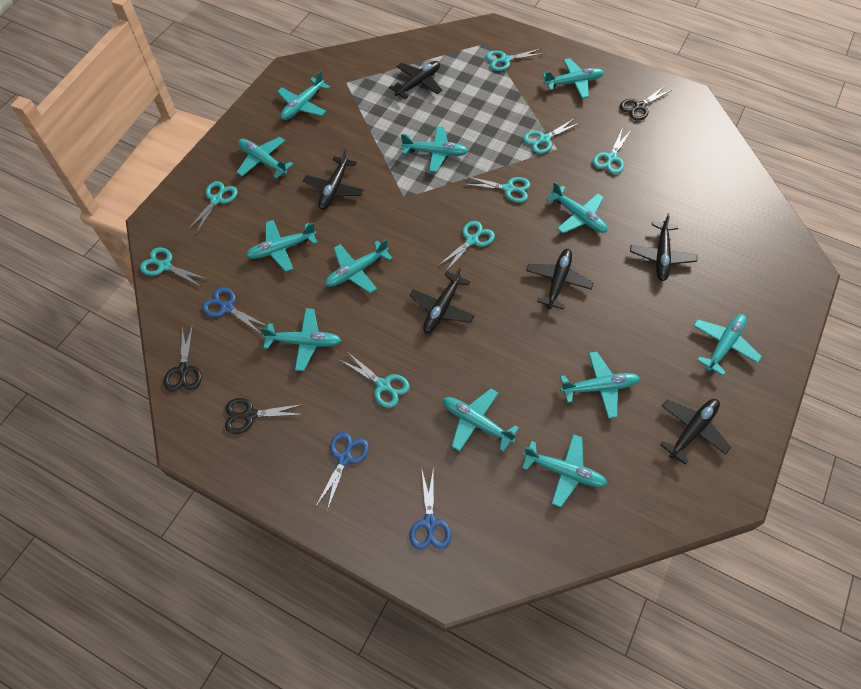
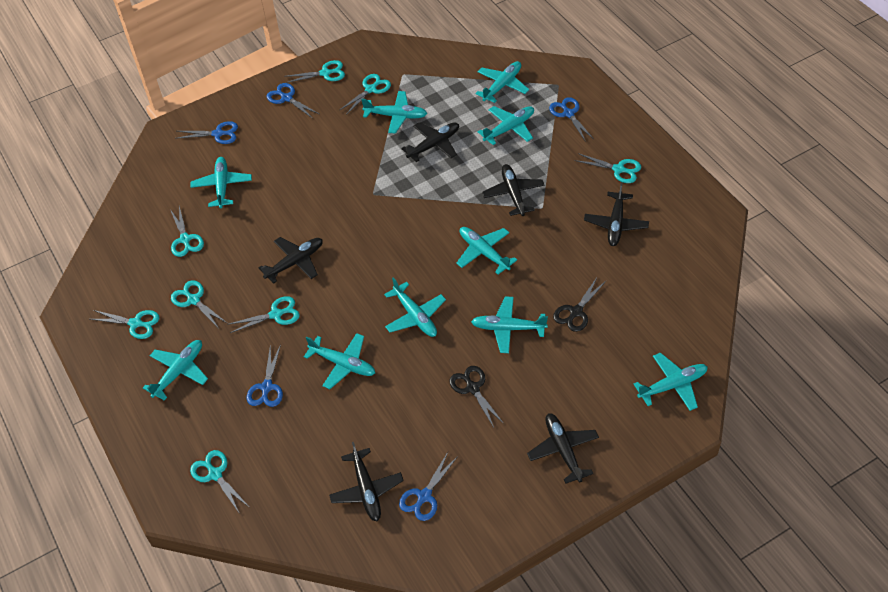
black scissors: 3 -> 2
blue scissors: 3 -> 5
turquoise plane: 12 -> 10

